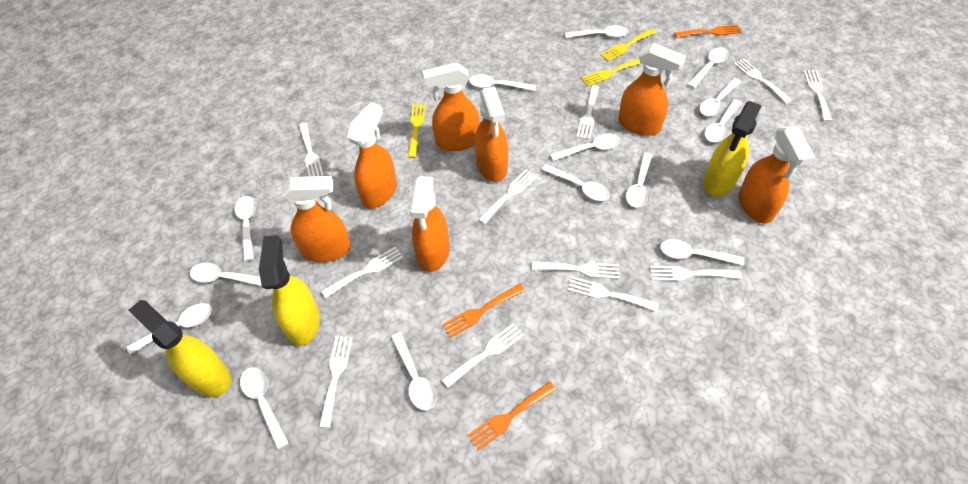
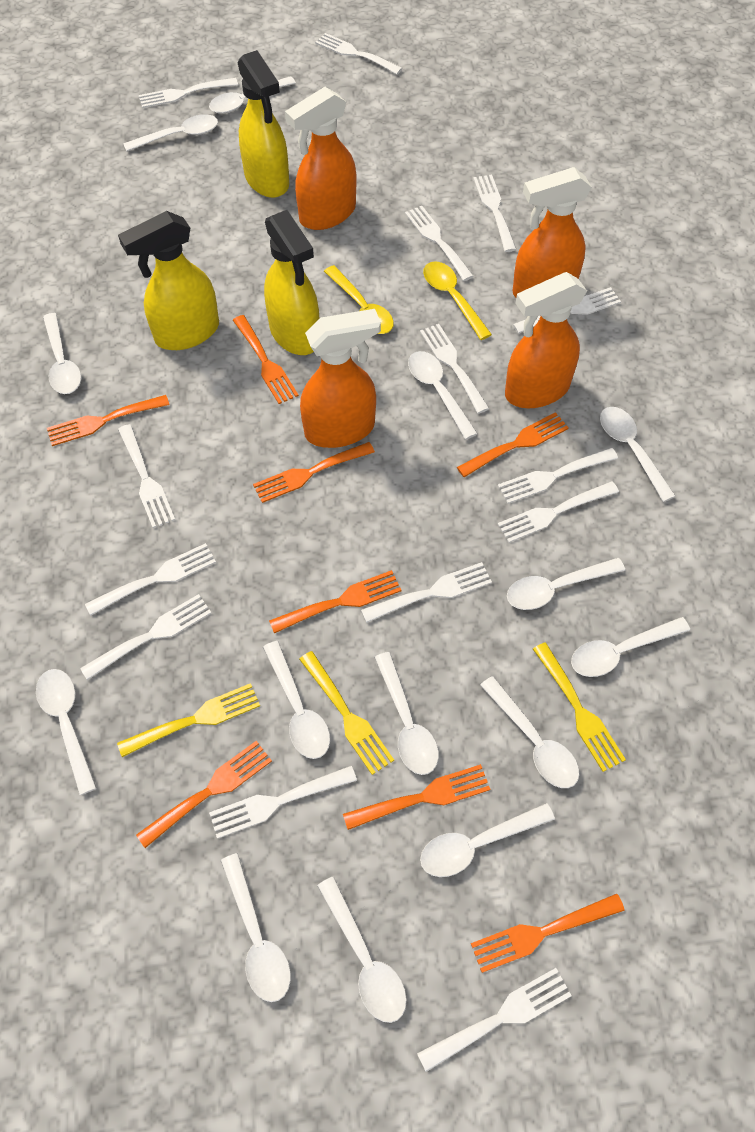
orange fork: 3 -> 8
orange spray bottle: 7 -> 4
white fork: 11 -> 14
yellow spoon: 0 -> 2

